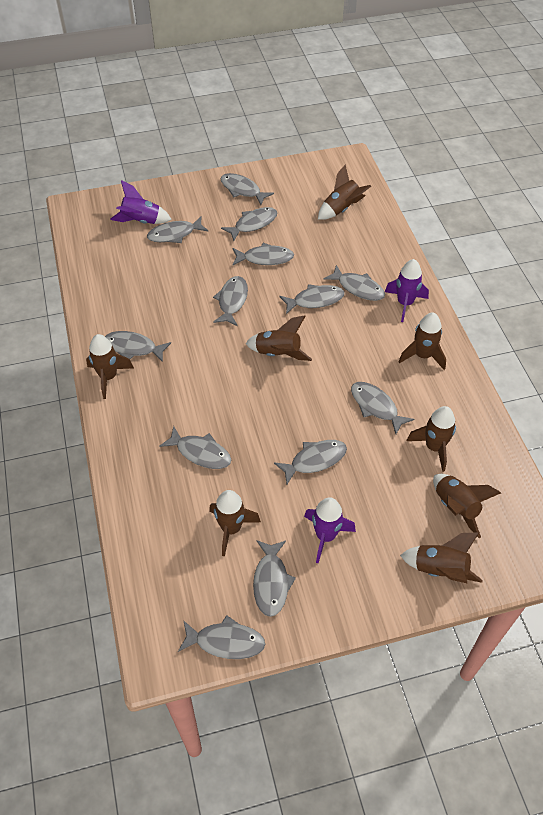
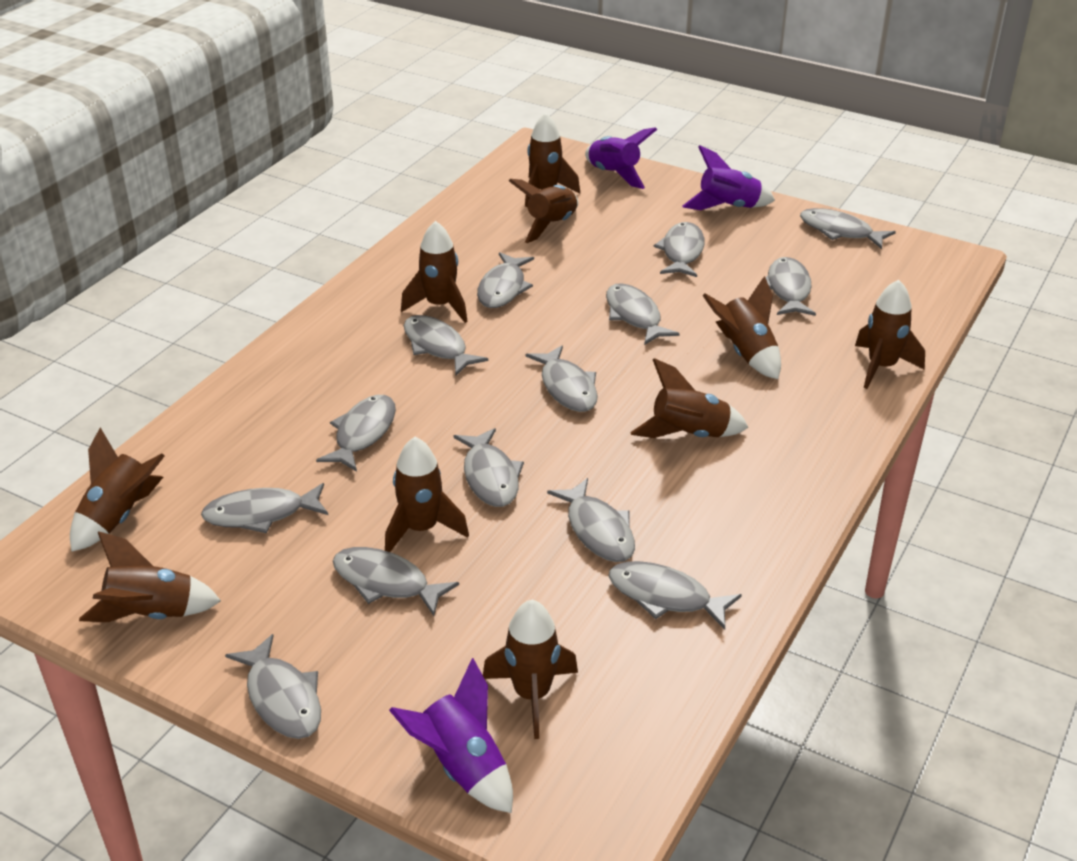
brown rocket: 8 -> 10
grey fish: 13 -> 14

